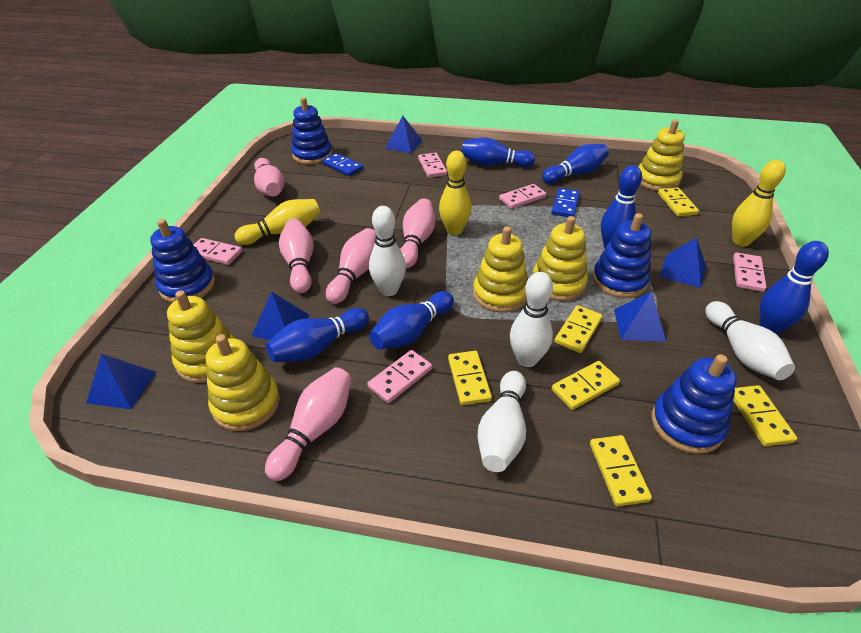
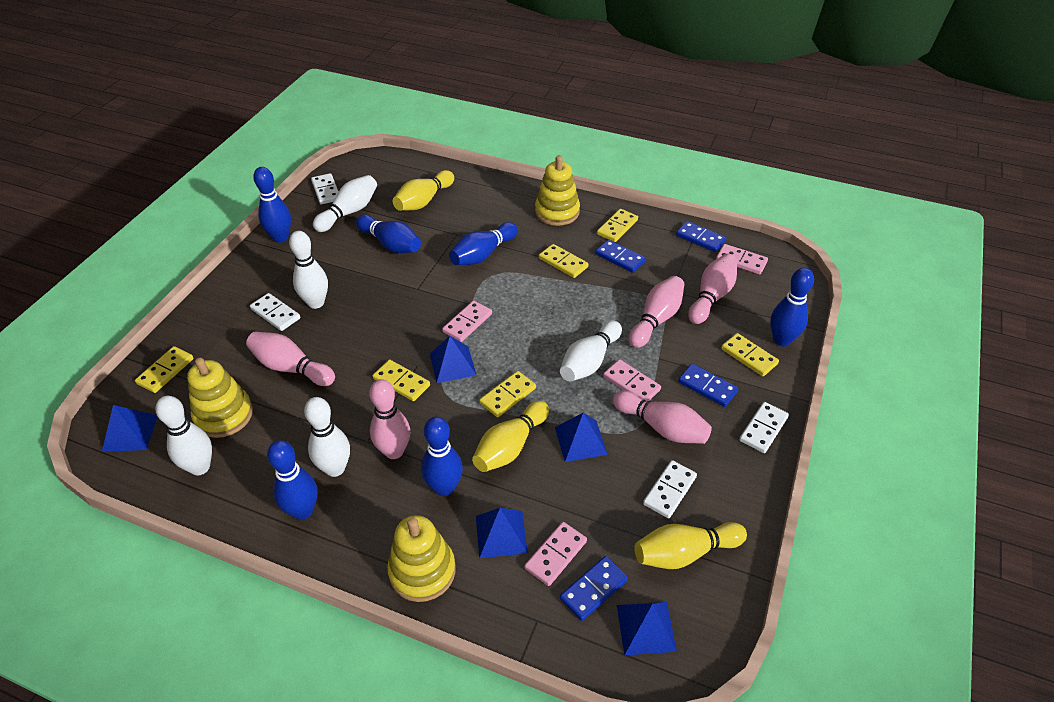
blue domino: 2 -> 4
blue stacking toy: 4 -> 0
pink domino: 5 -> 4
white bowling pin: 4 -> 5
white domino: 0 -> 4
yellow stacking toy: 5 -> 3

